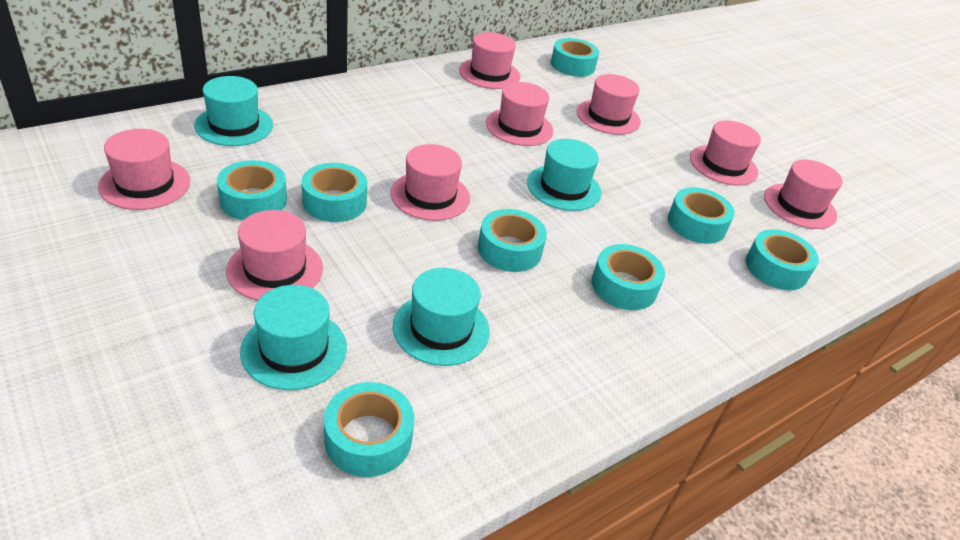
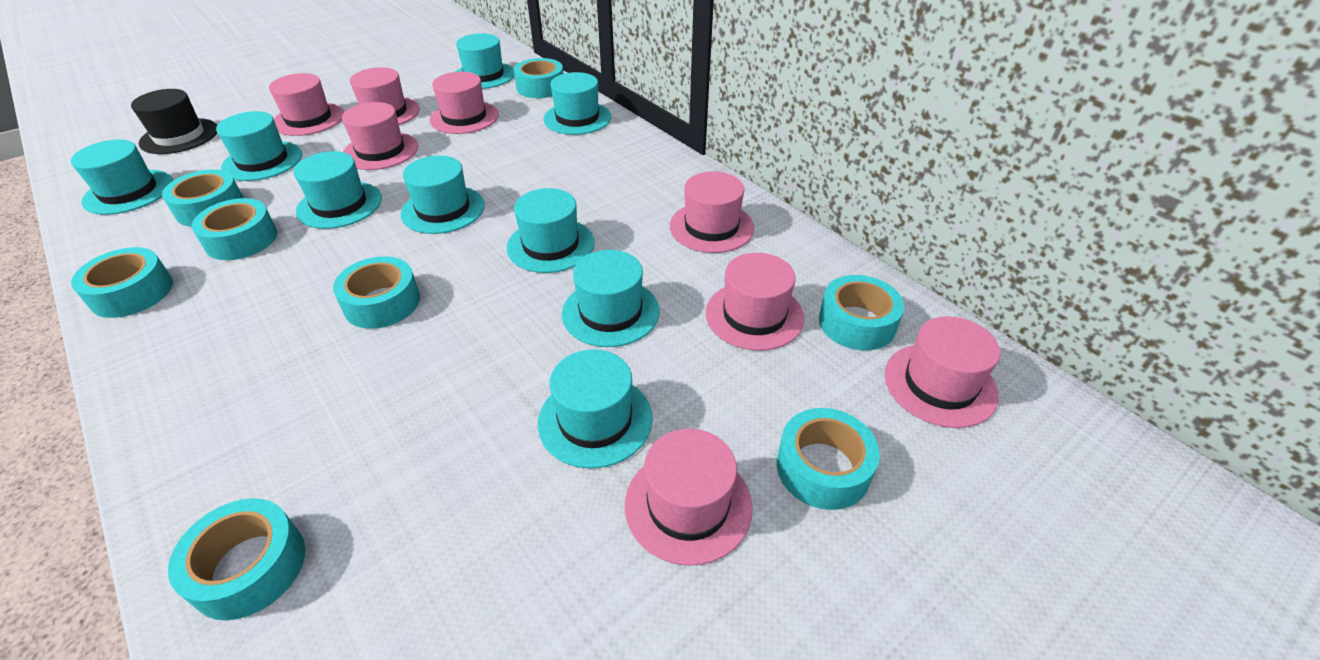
black hat: 0 -> 1
turquoise hat: 4 -> 9

